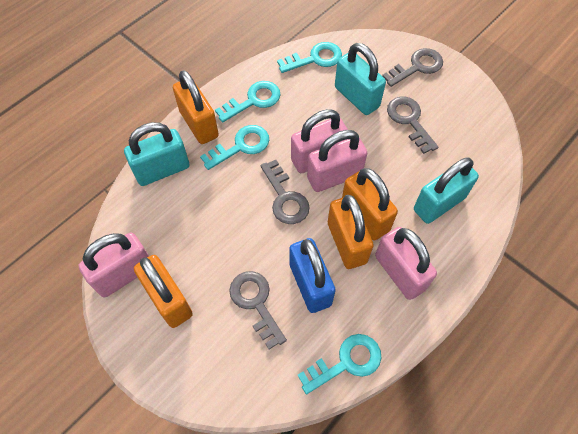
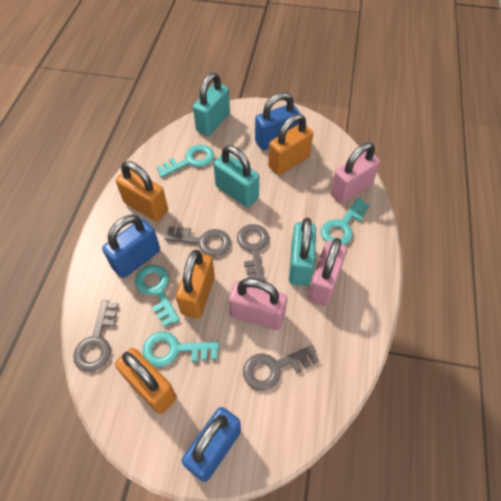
blue padlock: 1 -> 3
pink padlock: 4 -> 3

